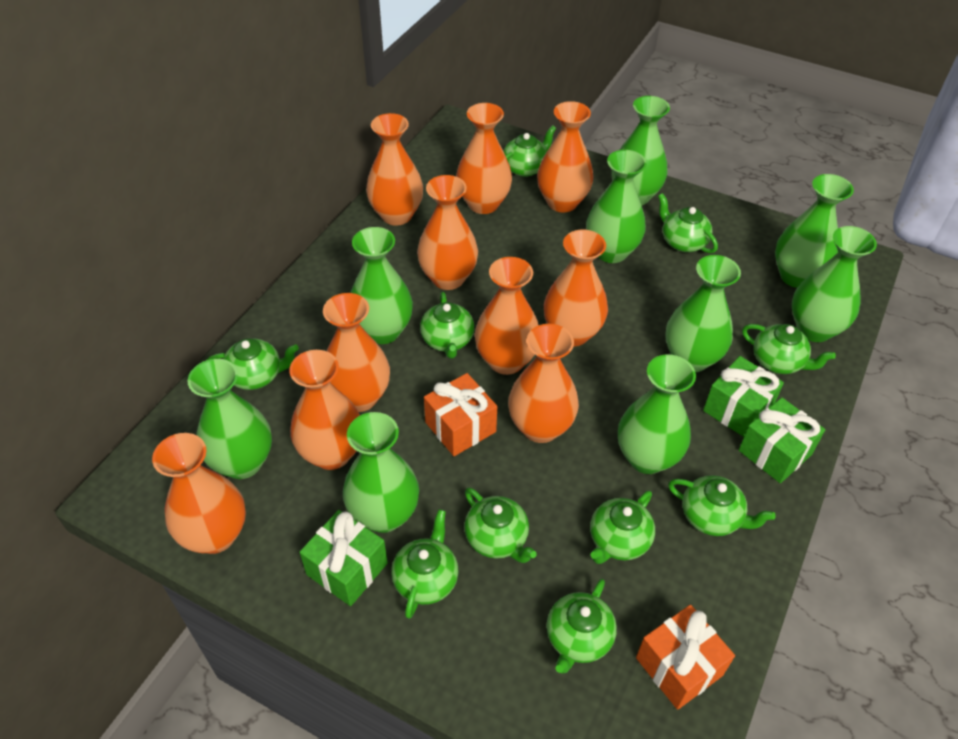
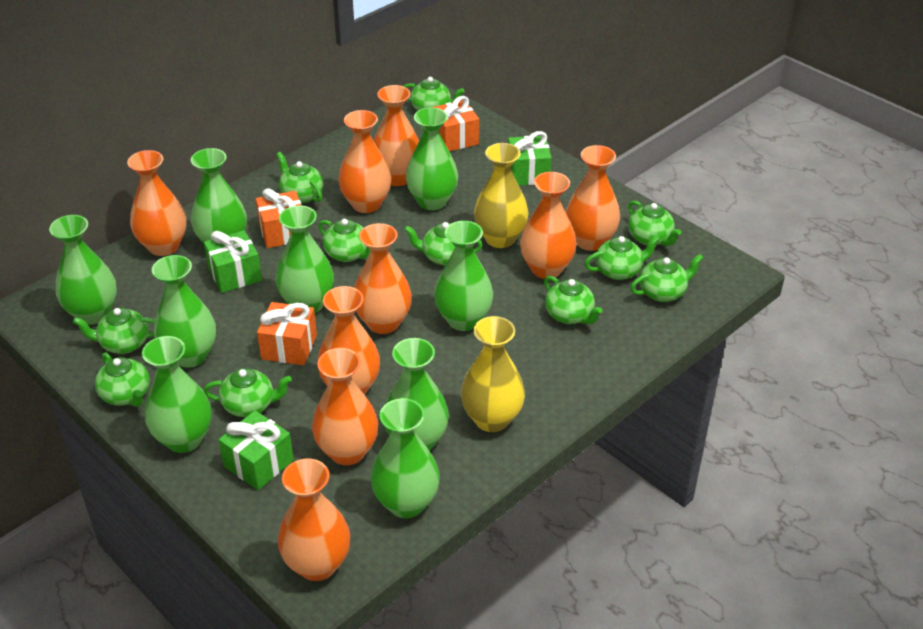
green teapot: 10 -> 11
orange gift: 2 -> 3
orange vase: 10 -> 9
yellow vase: 0 -> 2

